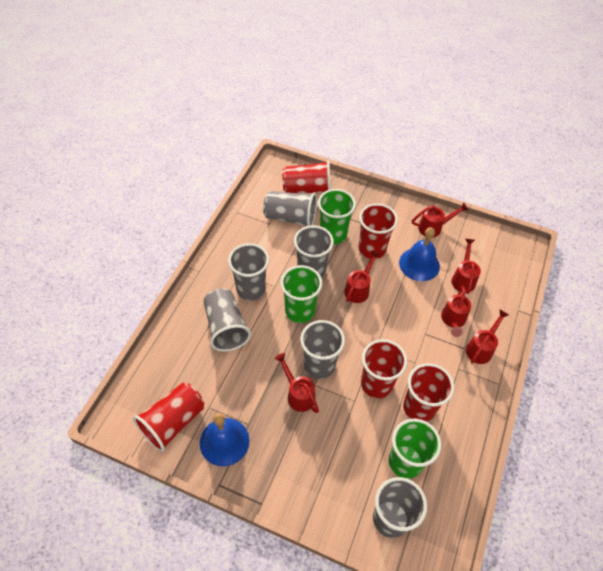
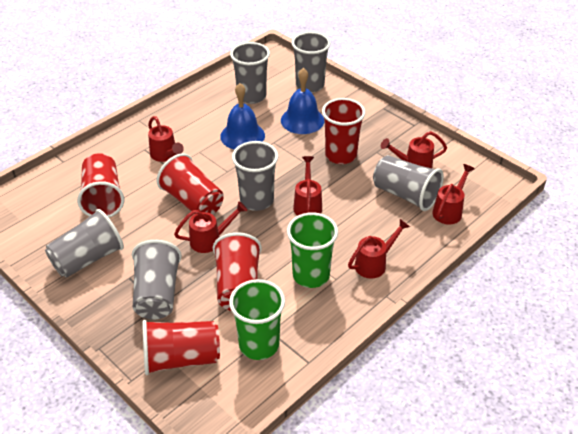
green cup: 3 -> 2

